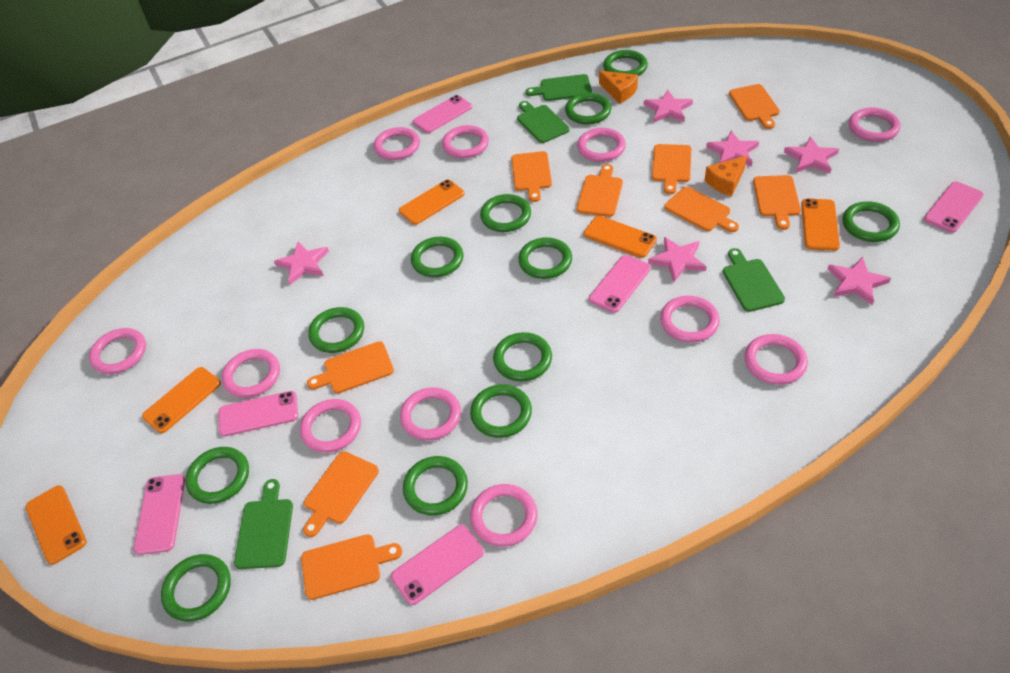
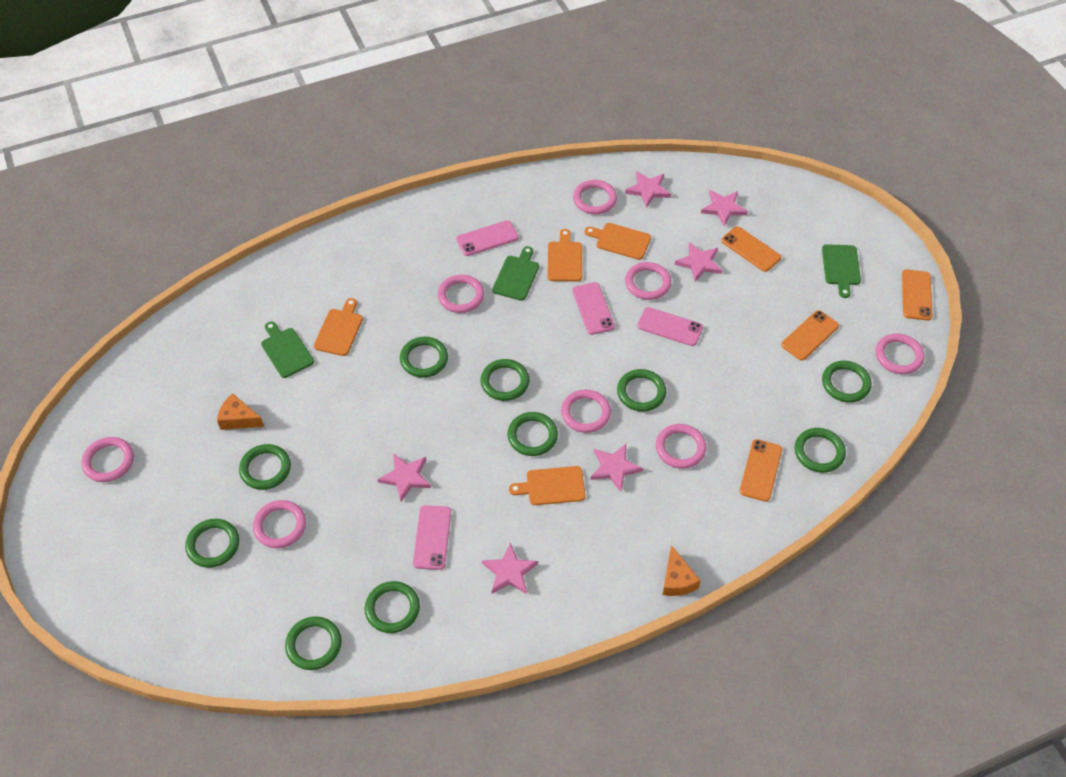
green cutting board: 4 -> 3
green ring: 12 -> 10
orange cutting board: 9 -> 4
orange phone: 5 -> 4
pink phone: 6 -> 4
pink ring: 11 -> 8

